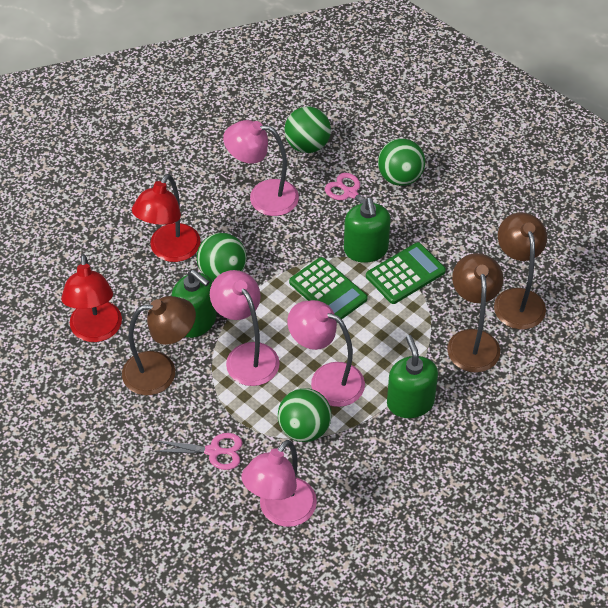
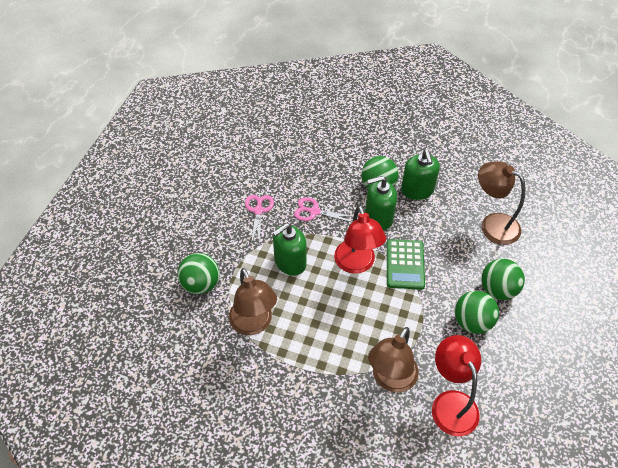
green calculator: 2 -> 1
pink lamp: 4 -> 0

